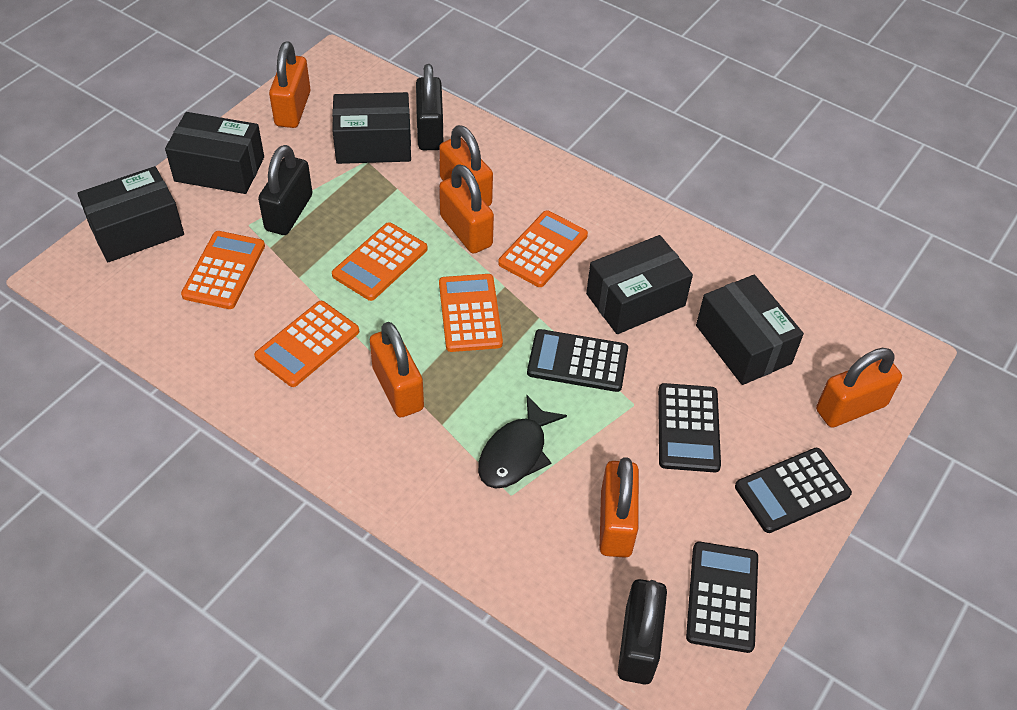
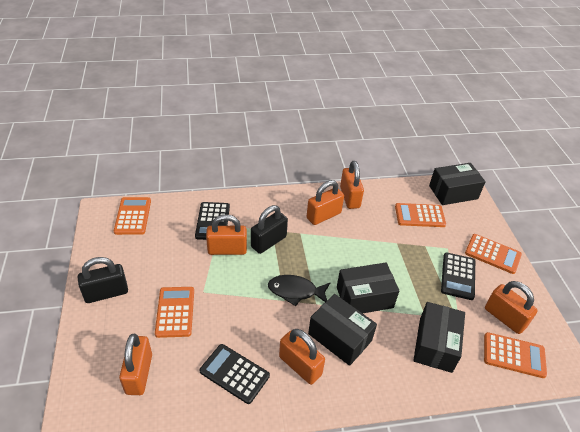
black box: 5 -> 4
black calculator: 4 -> 3
black padlock: 3 -> 2

